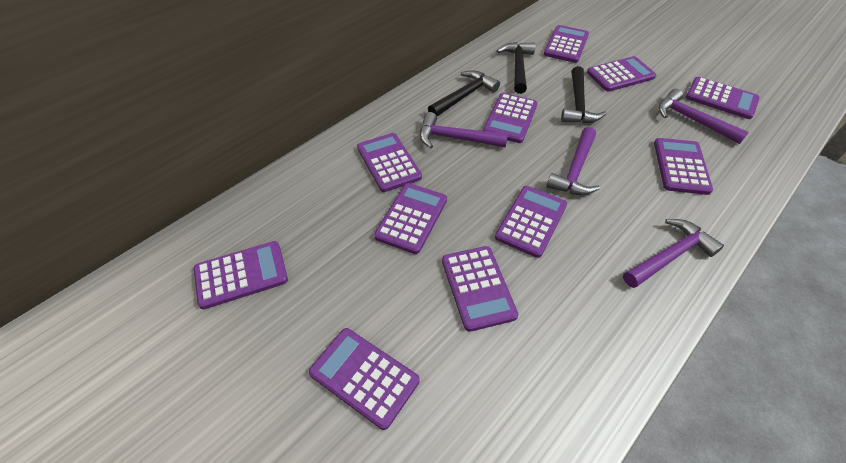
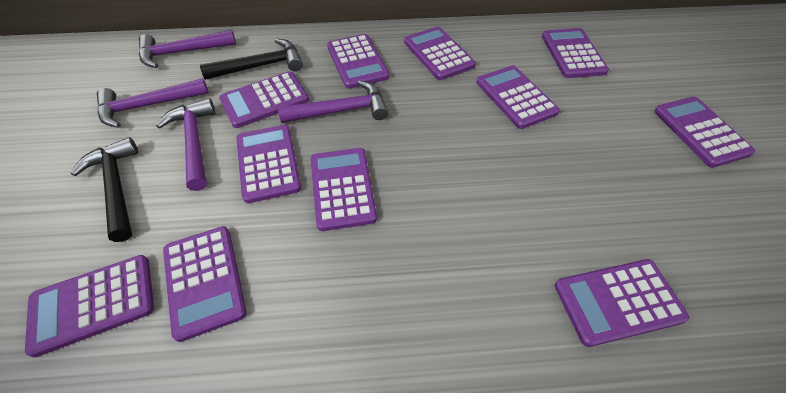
black hammer: 3 -> 2

